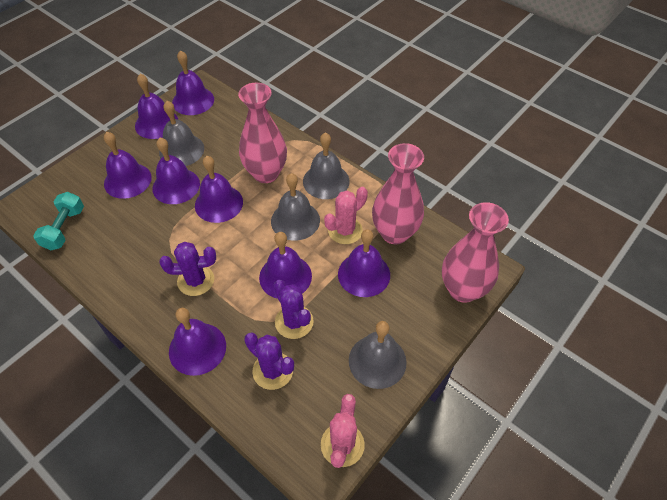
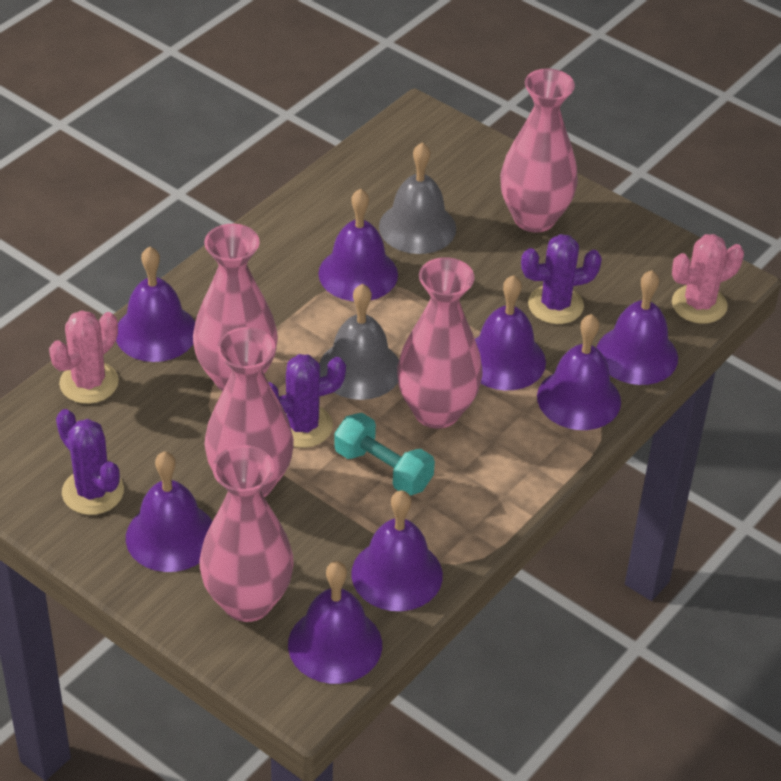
grey bell: 4 -> 2
pink vase: 3 -> 5

